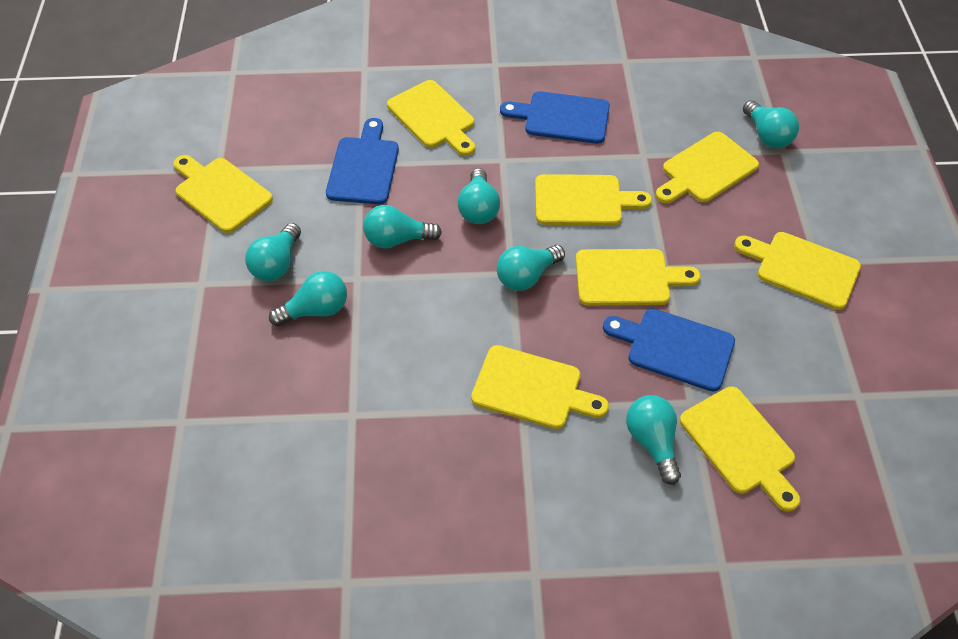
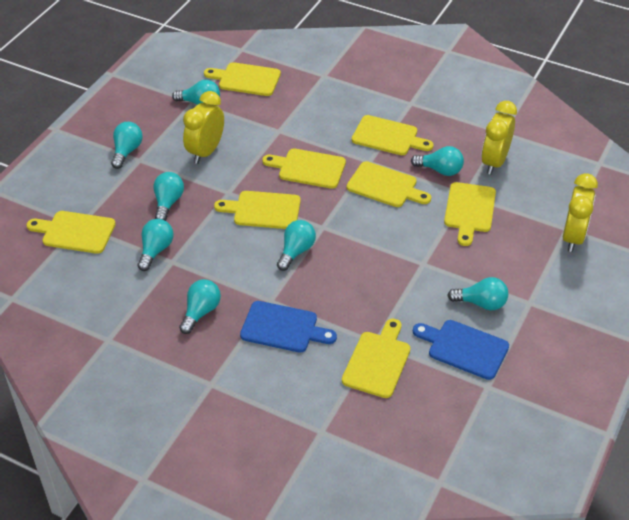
blue cutting board: 3 -> 2
turquoise light bulb: 7 -> 8
yellow clock: 0 -> 3

